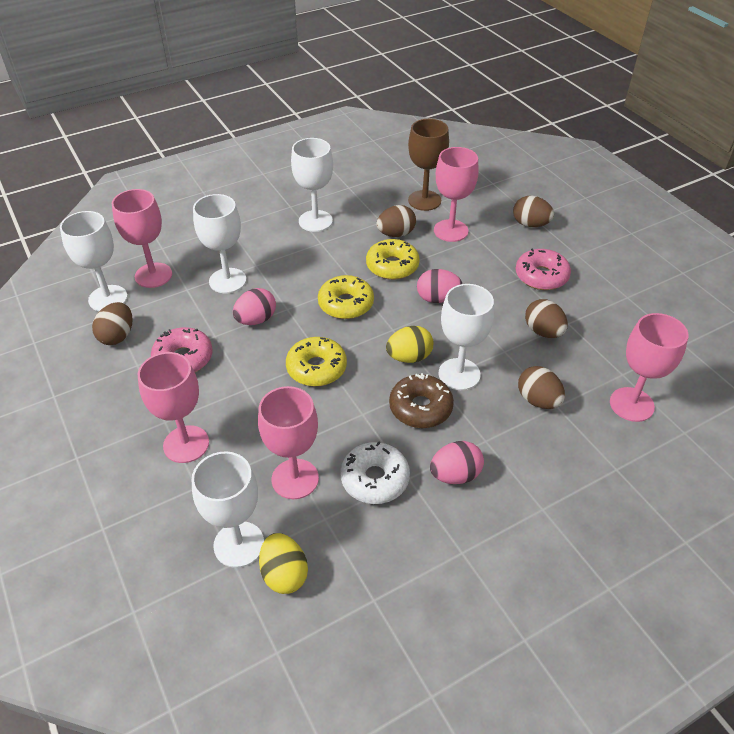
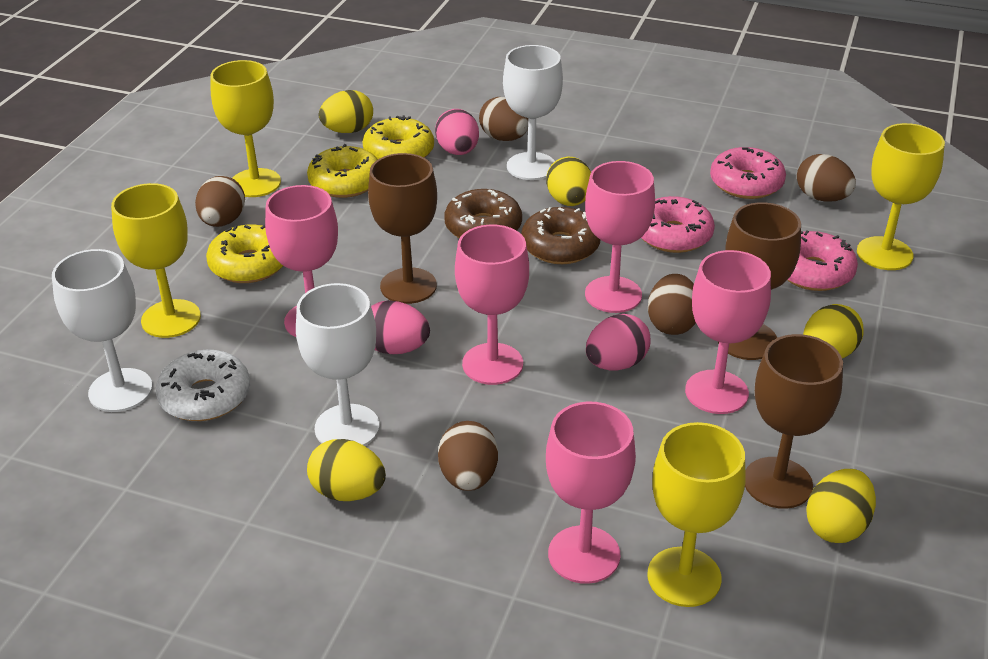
brown donut: 1 -> 2
brown goblet: 1 -> 3
pink donut: 2 -> 3
white goblet: 5 -> 3
yellow egg: 2 -> 5
yellow goblet: 0 -> 4

